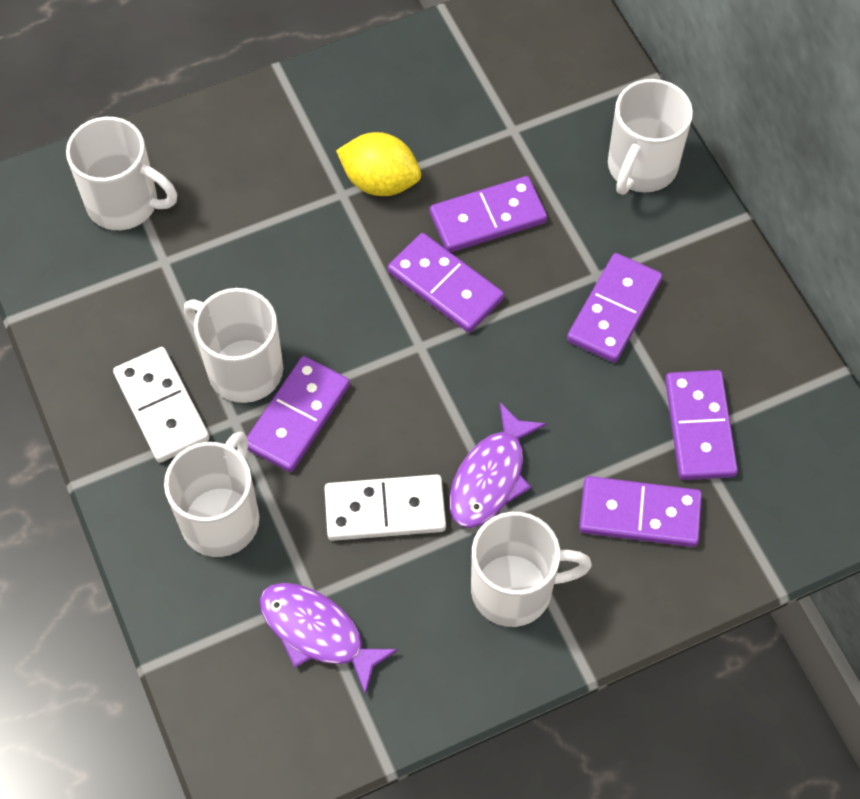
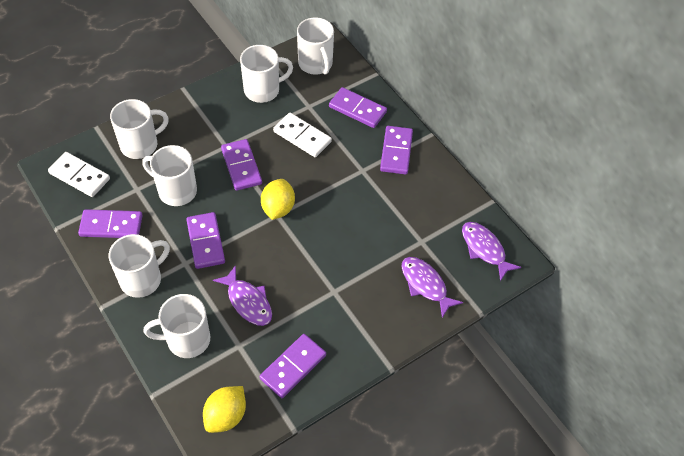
purple fish: 2 -> 3
white mug: 5 -> 6
yellow lemon: 1 -> 2

